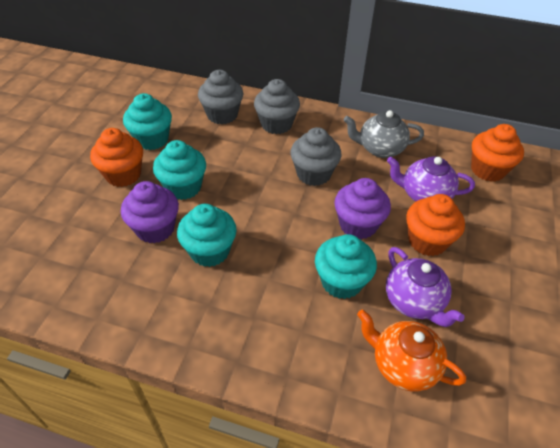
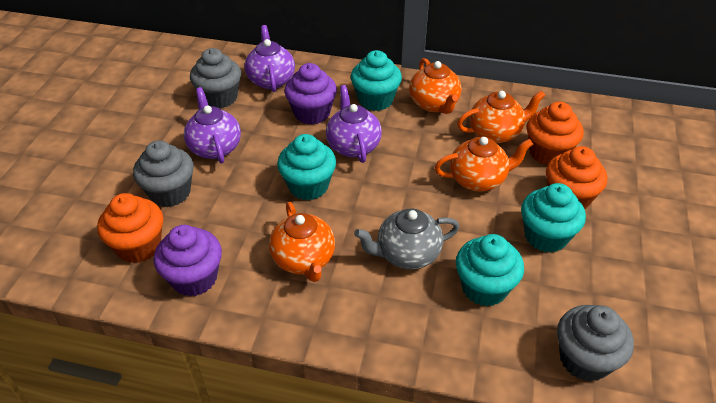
orange teapot: 1 -> 4
purple teapot: 2 -> 3

